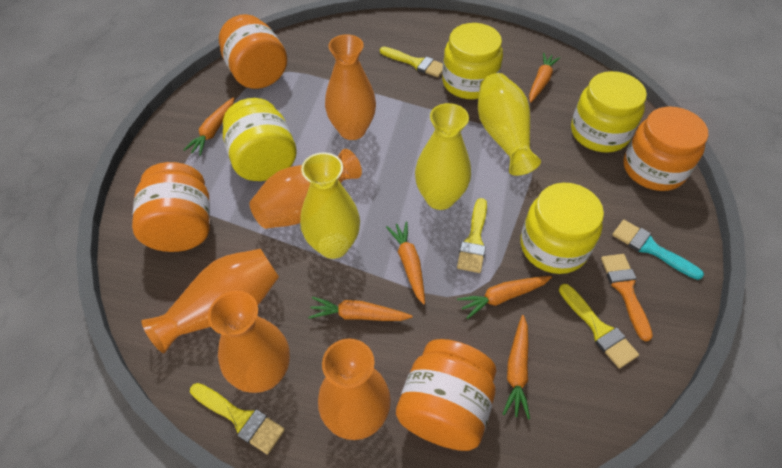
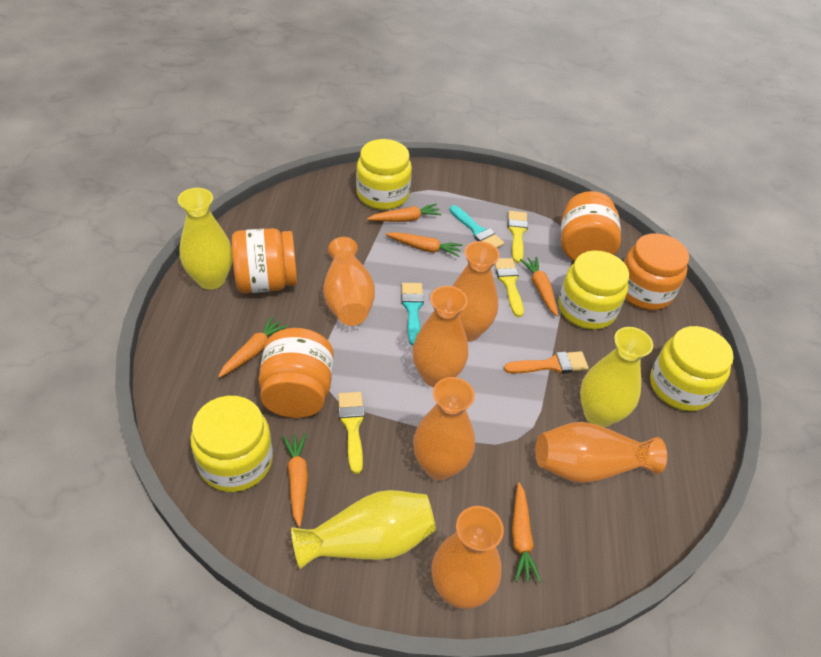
orange vase: 5 -> 6
turquoise brush: 1 -> 2
yellow brush: 4 -> 3

